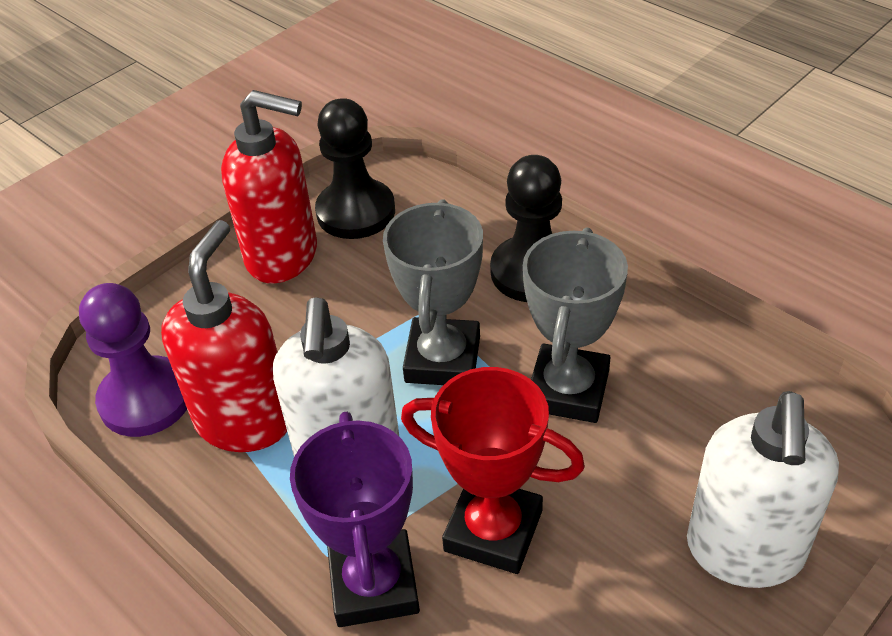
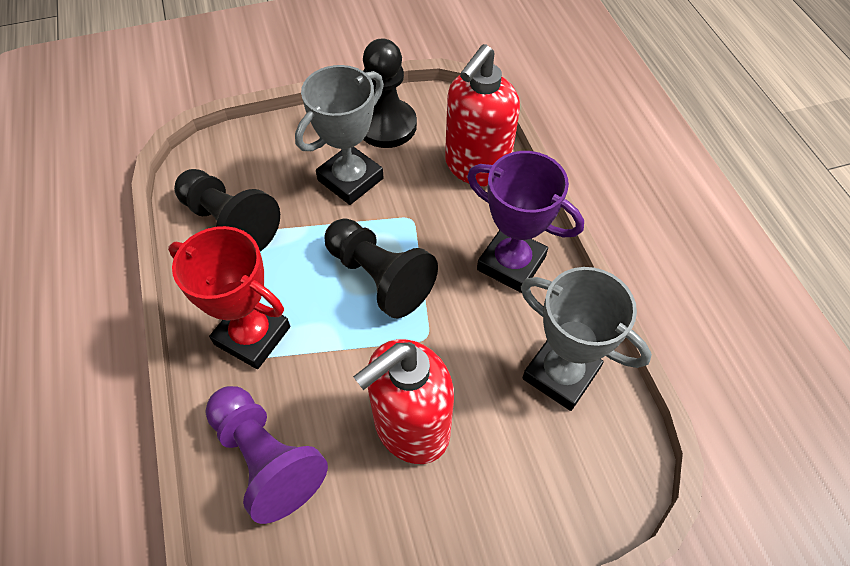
black pawn: 2 -> 3
white soap dispenser: 2 -> 0

